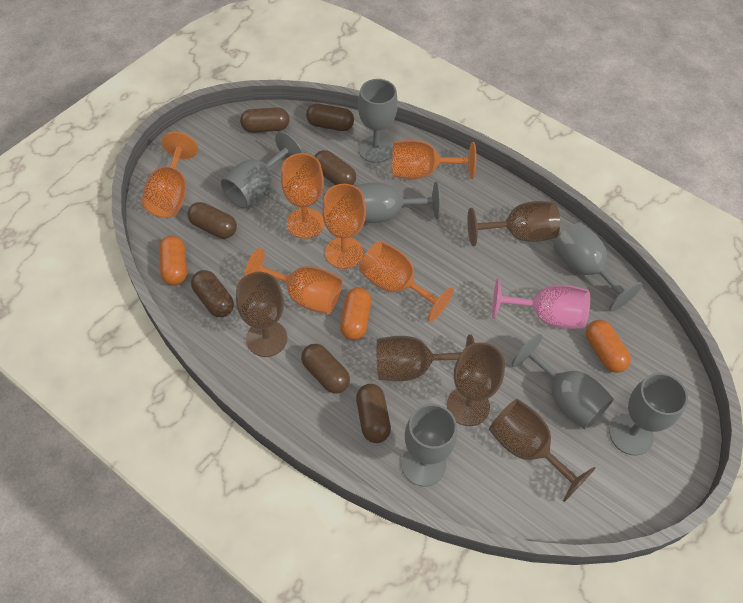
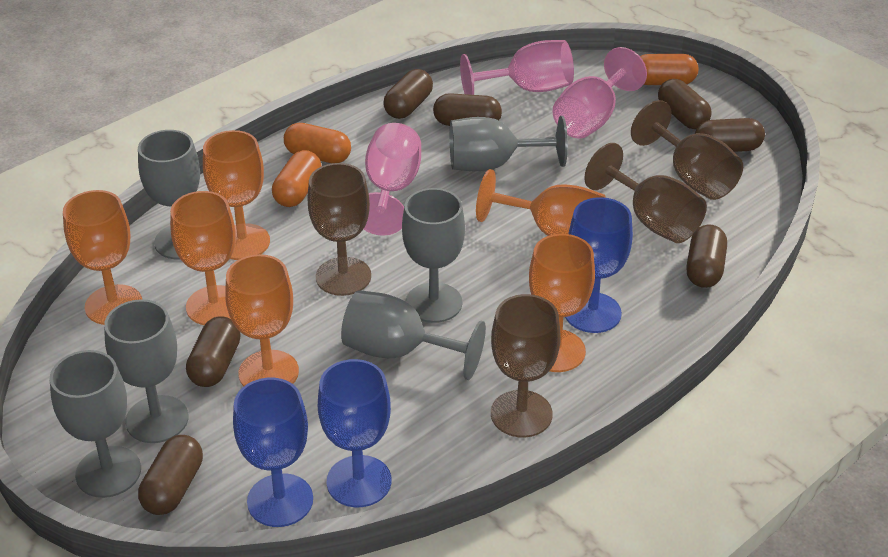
blue goblet: 0 -> 3
brown goblet: 5 -> 4
grey goblet: 7 -> 6
pink goblet: 1 -> 3

